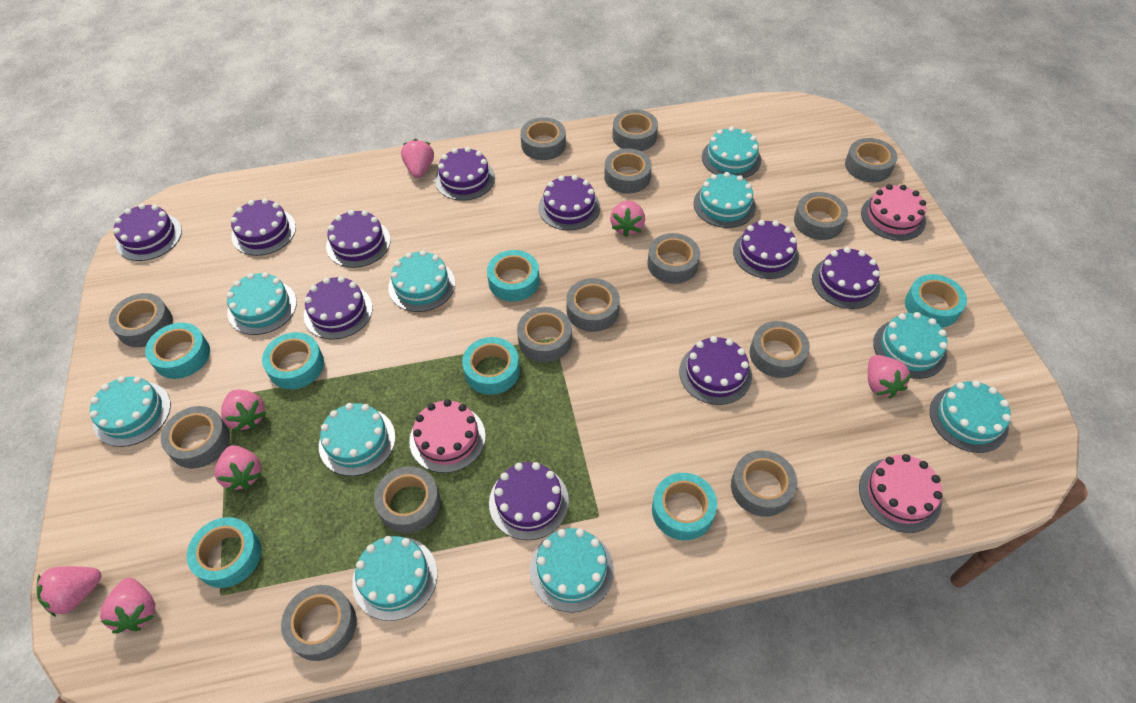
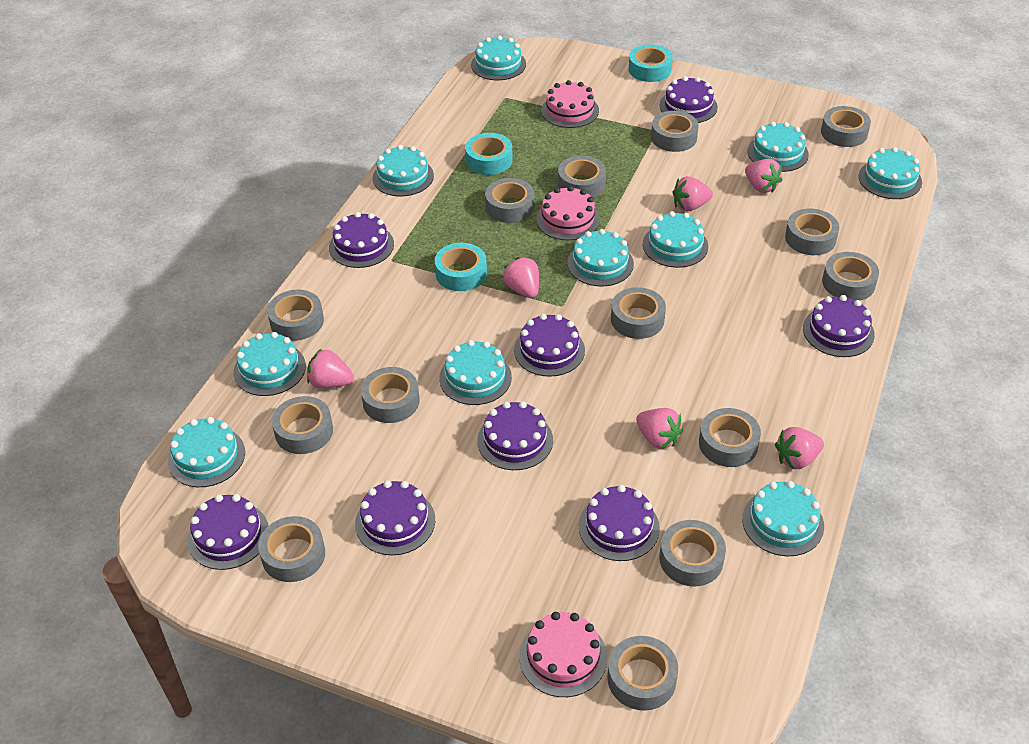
pink strawberry: 7 -> 6
purple cake: 10 -> 8
turquoise tape: 7 -> 3

